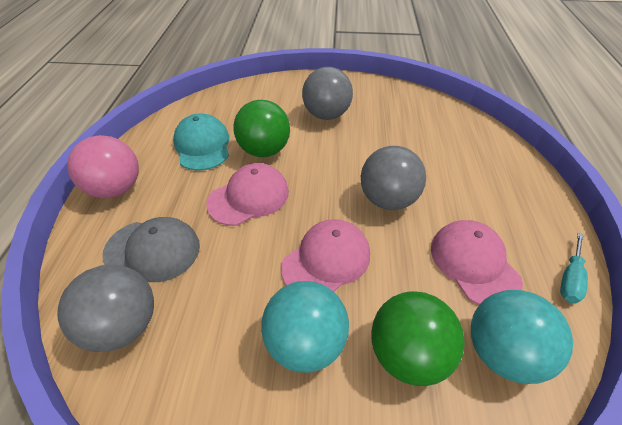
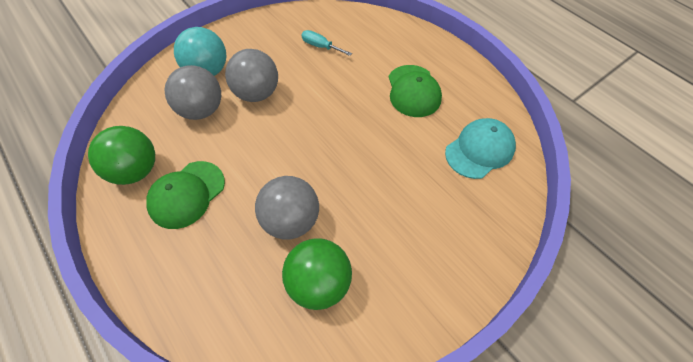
green cap: 0 -> 2
grey cap: 1 -> 0
pink ball: 1 -> 0
pink cap: 3 -> 0
turquoise ball: 2 -> 1

